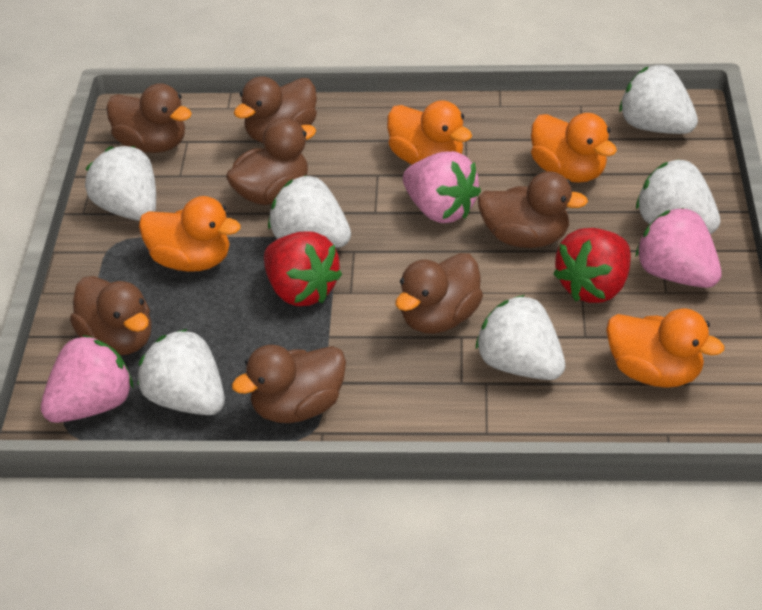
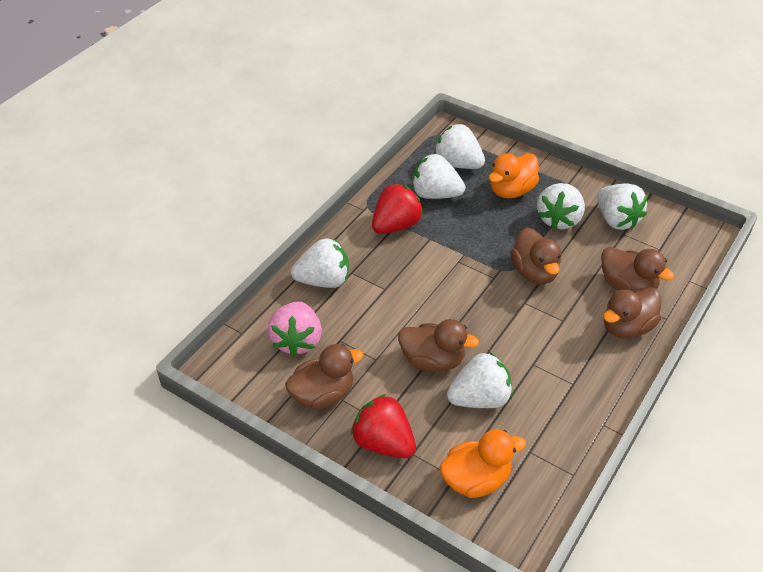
brown duck: 7 -> 5
orange duck: 4 -> 2
pink strawberry: 3 -> 1

